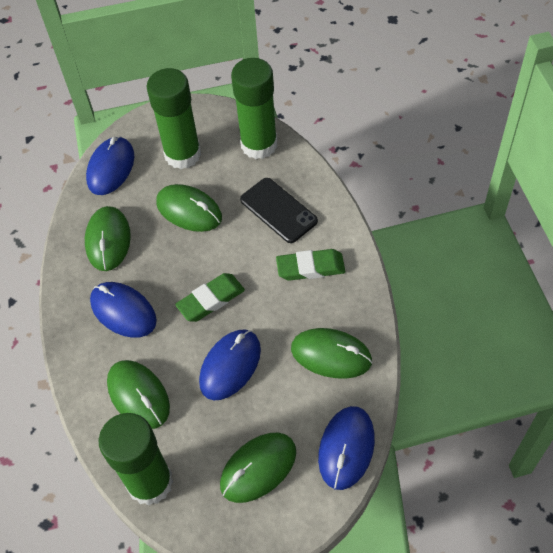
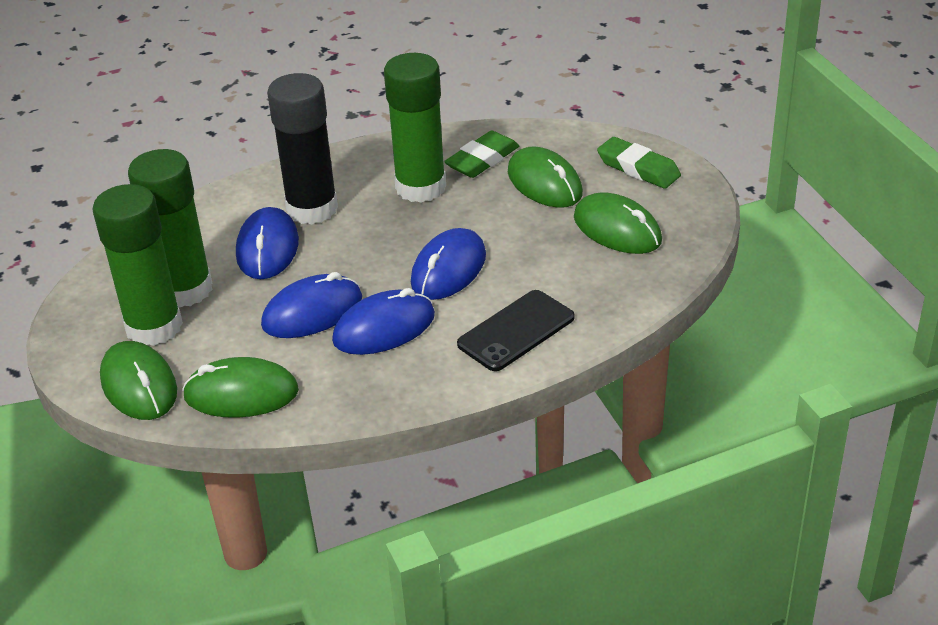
black glue stick: 0 -> 1
green mouse: 5 -> 4

